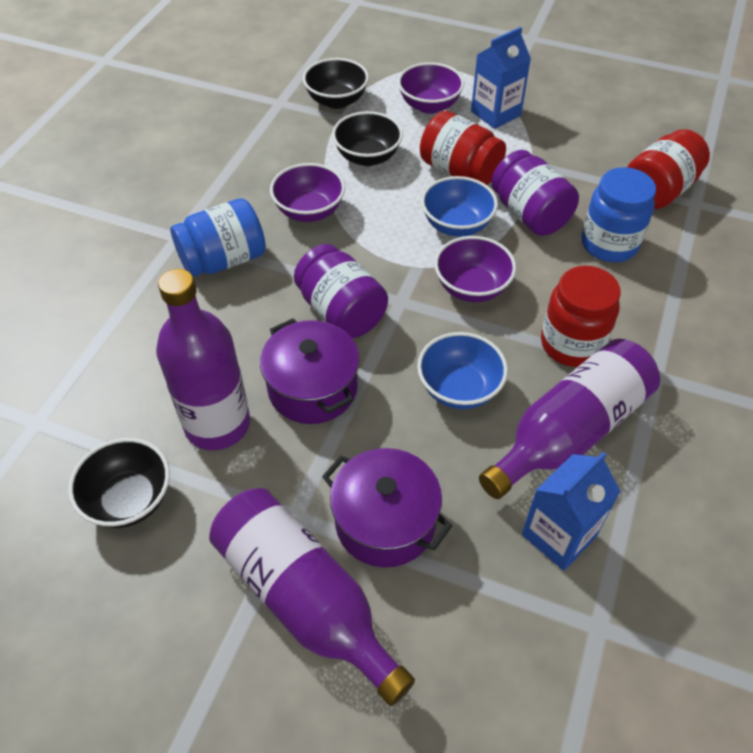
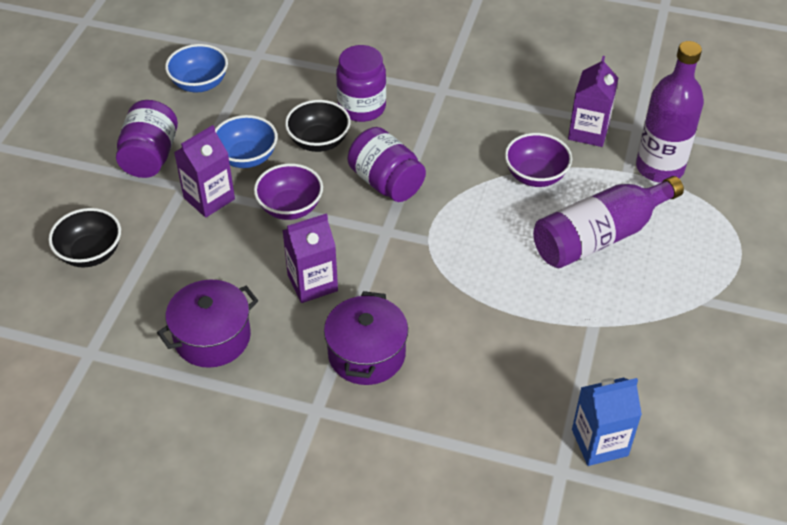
black bowl: 3 -> 2
blue carton: 2 -> 1
blue jar: 2 -> 0
purple bottle: 3 -> 2
purple bowl: 3 -> 2
purple carton: 0 -> 3
purple jar: 2 -> 3
red jar: 3 -> 0

